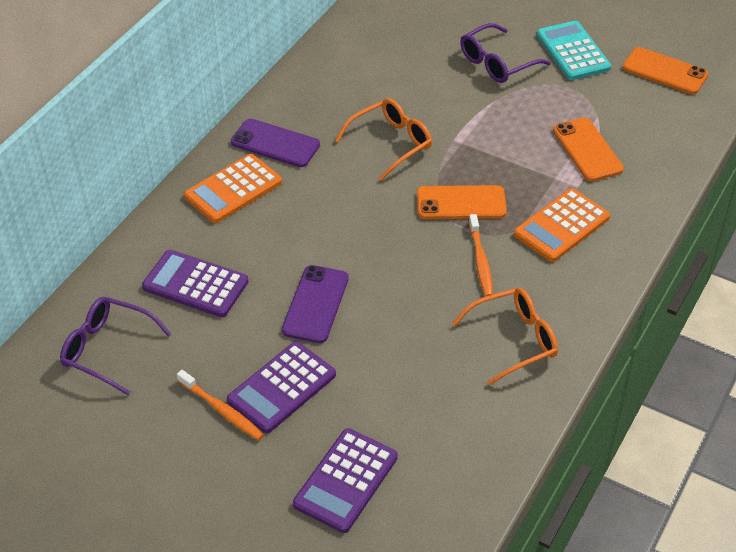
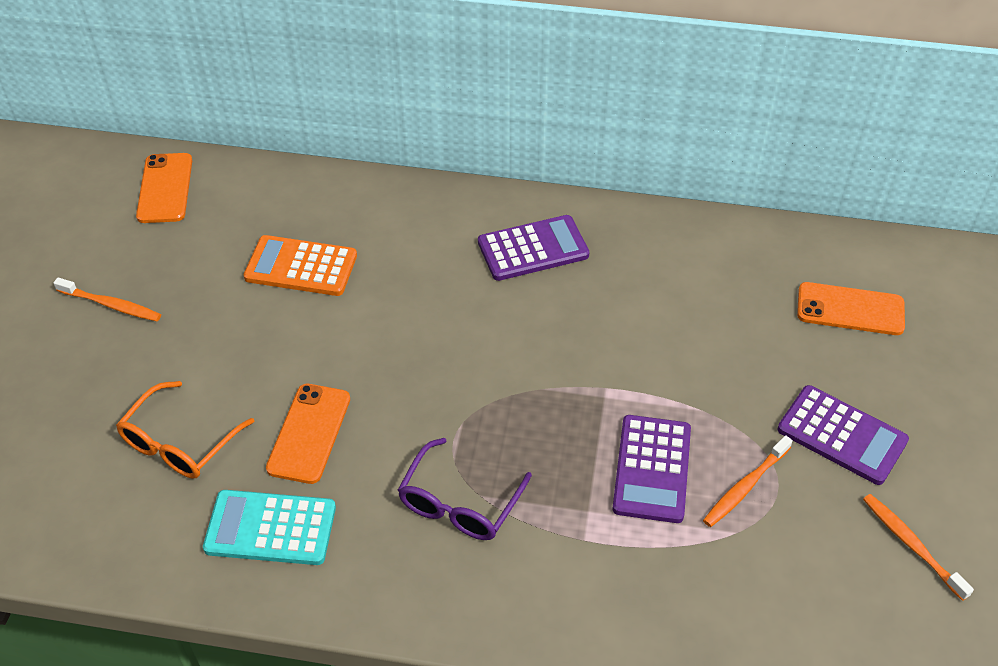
orange calculator: 2 -> 1
orange glasses: 2 -> 1
orange toothbrush: 2 -> 3
purple glasses: 2 -> 1
purple phone: 2 -> 0

